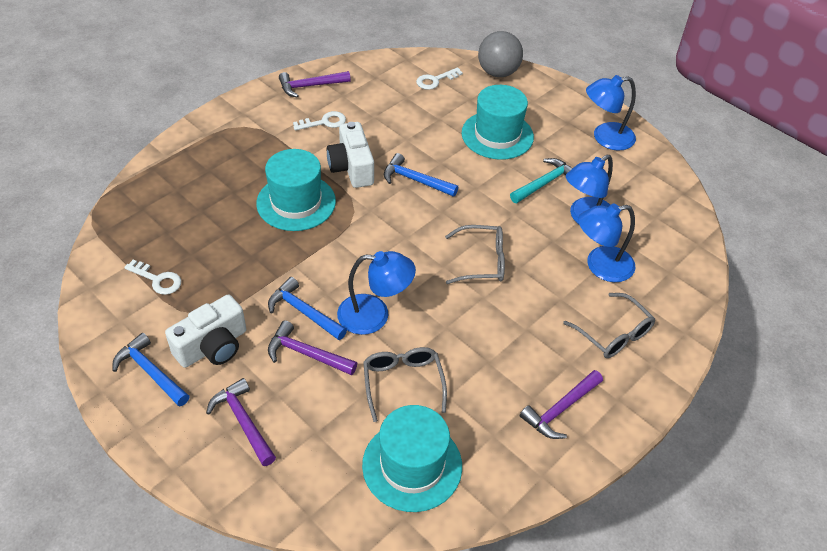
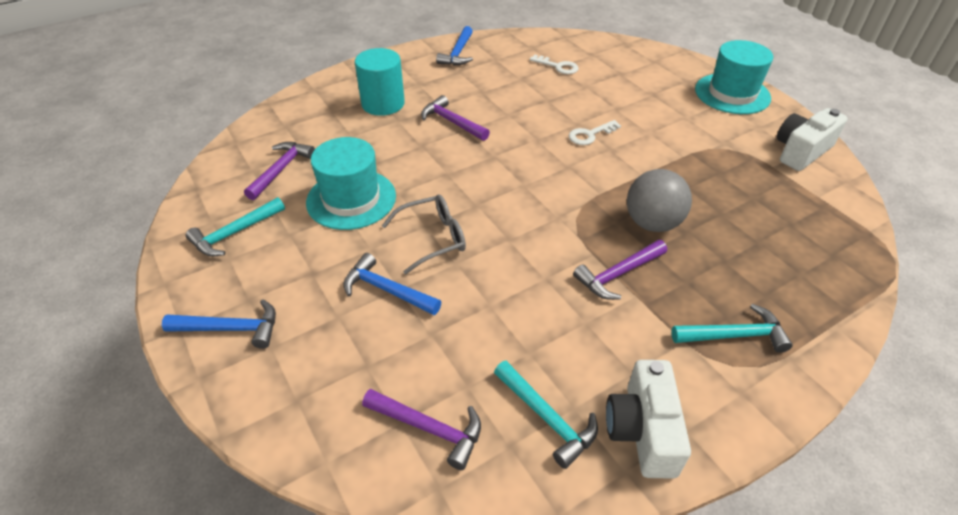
blue lamp: 4 -> 0
grey glasses: 3 -> 1
turquoise cylinder: 0 -> 1
turquoise hammer: 1 -> 3
turquoise hat: 3 -> 2
white key: 3 -> 2

